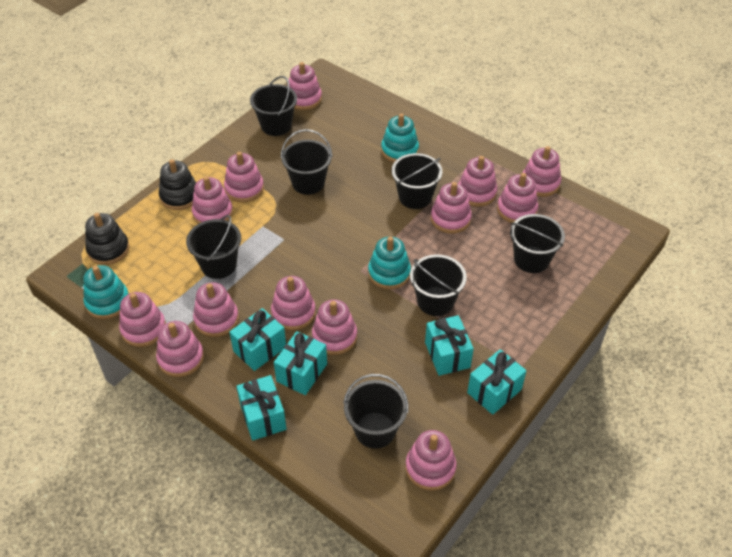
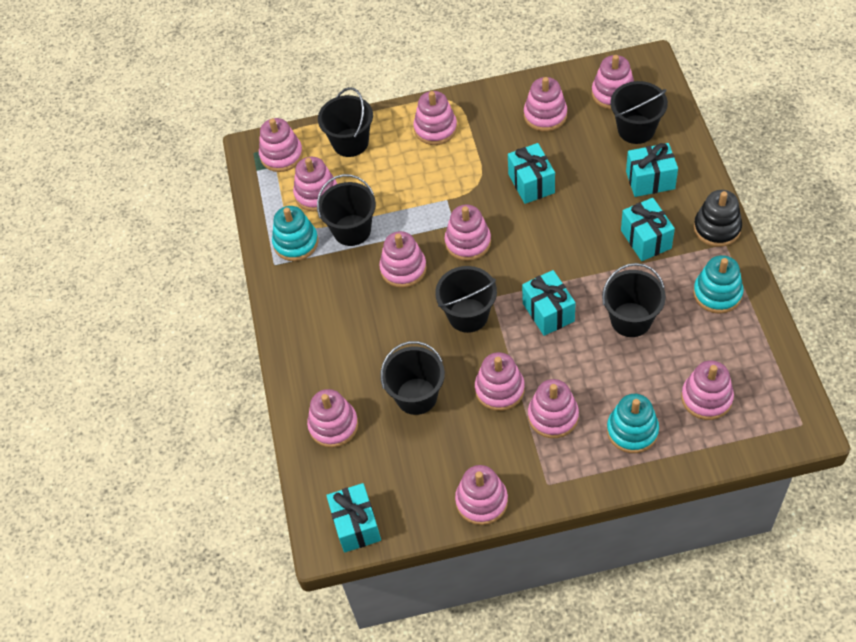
black bucket: 7 -> 6
black stacking toy: 2 -> 1
pink stacking toy: 13 -> 12

